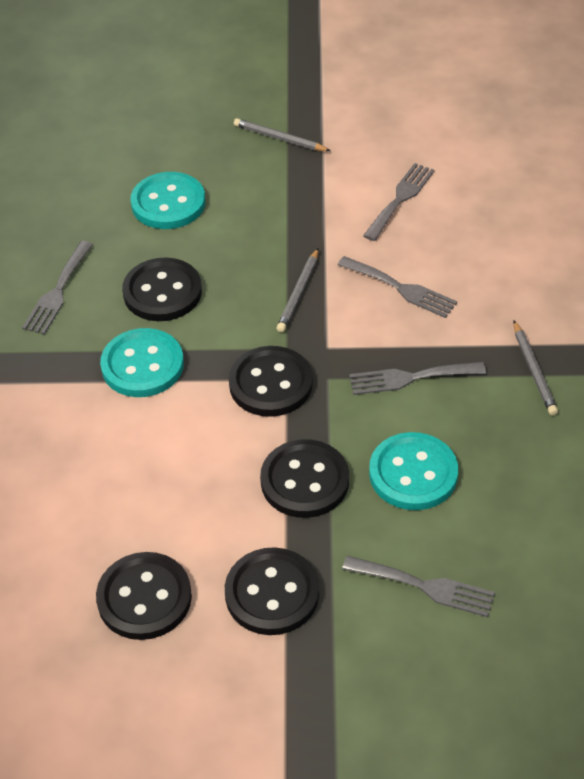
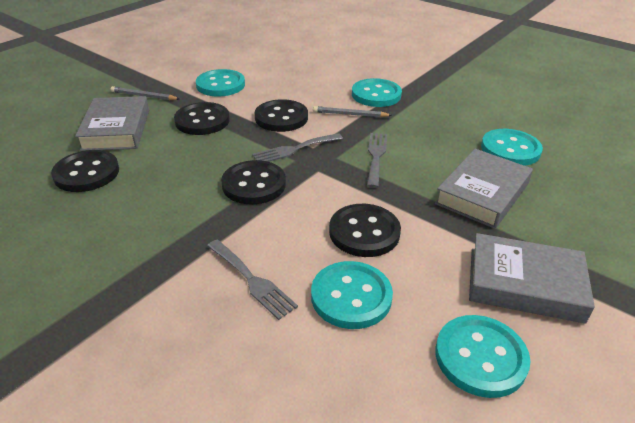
grey book: 0 -> 3
grey fork: 5 -> 3
grey pencil: 3 -> 2
turquoise button: 3 -> 5

